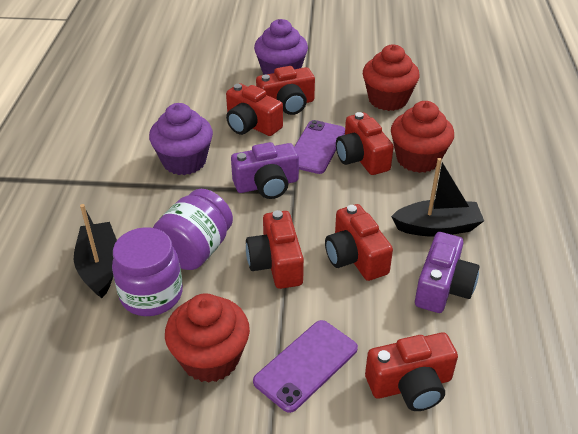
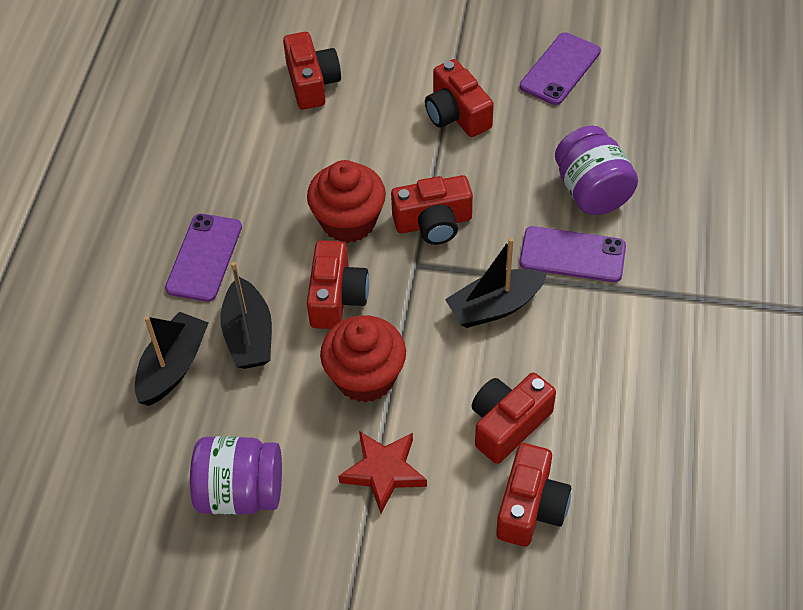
black boat: 2 -> 3
purple camera: 2 -> 0
purple cupcake: 2 -> 0
purple phone: 2 -> 3
red cupcake: 3 -> 2
red star: 0 -> 1

